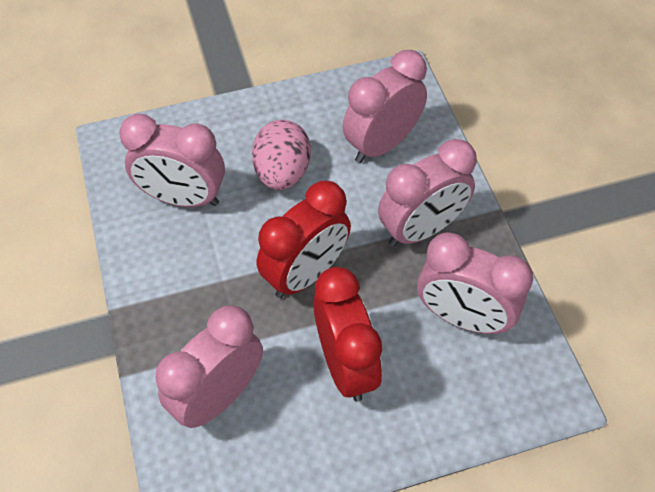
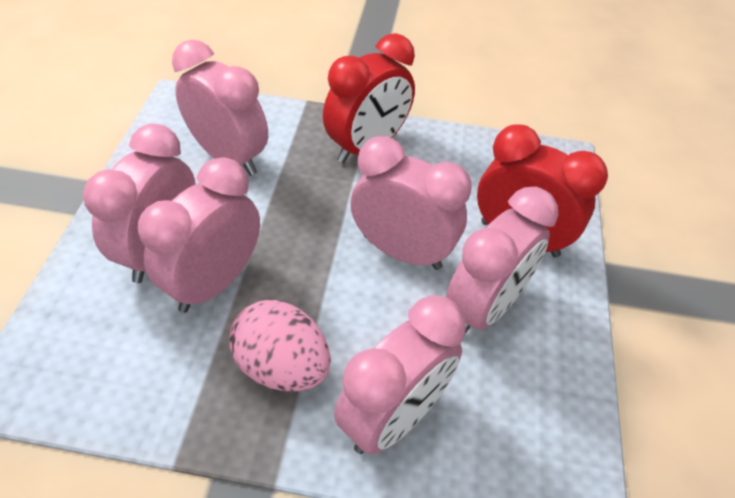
pink clock: 5 -> 6

